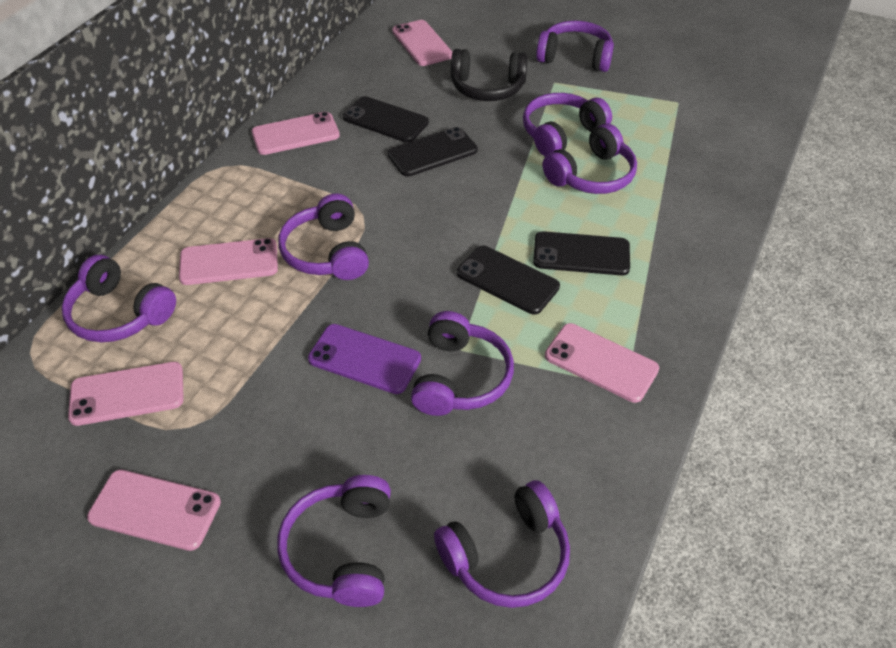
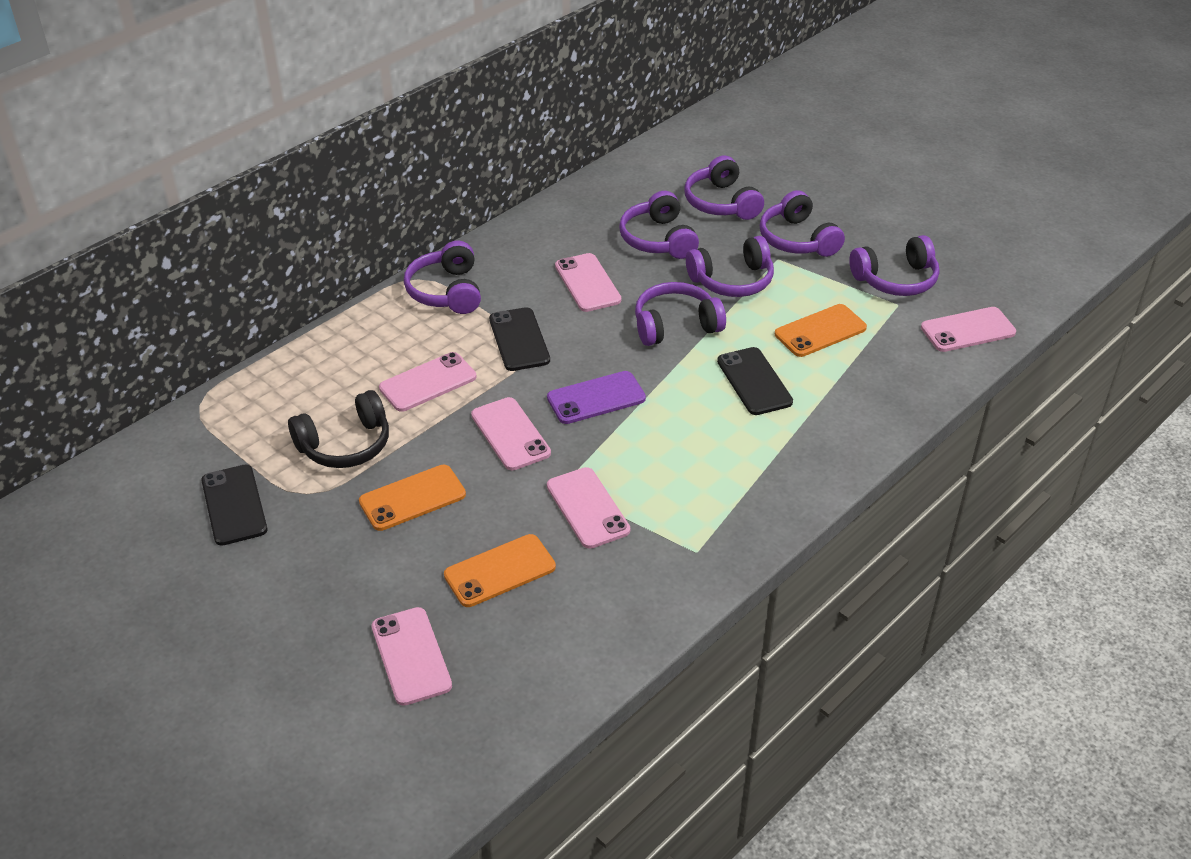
black phone: 4 -> 3
orange phone: 0 -> 3
purple headphones: 8 -> 7

